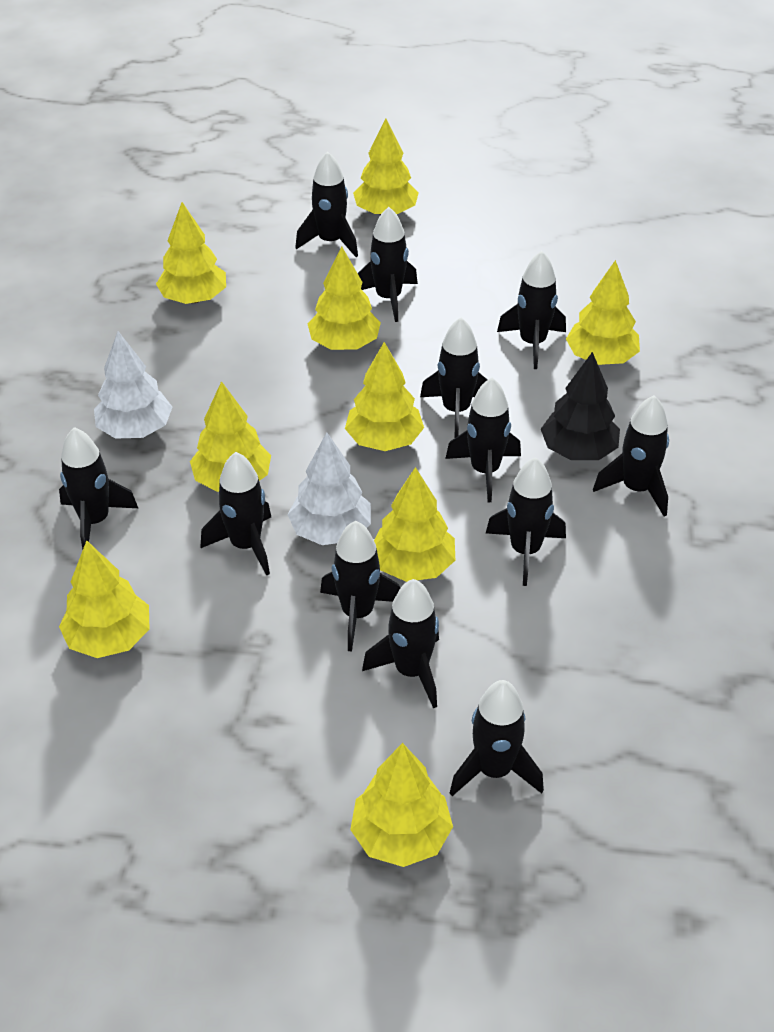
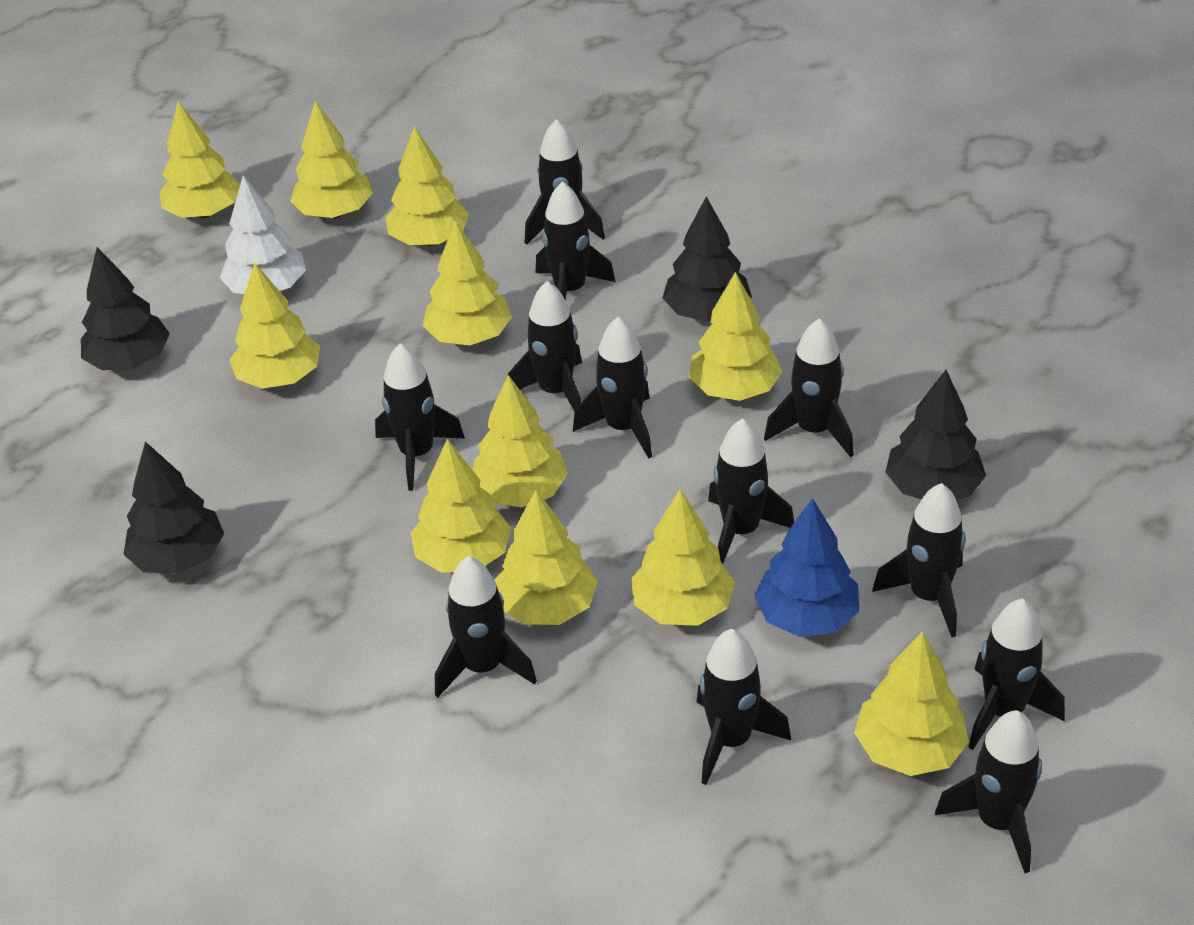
black tree: 1 -> 4
blue tree: 0 -> 1
white tree: 2 -> 1
yellow tree: 9 -> 11

